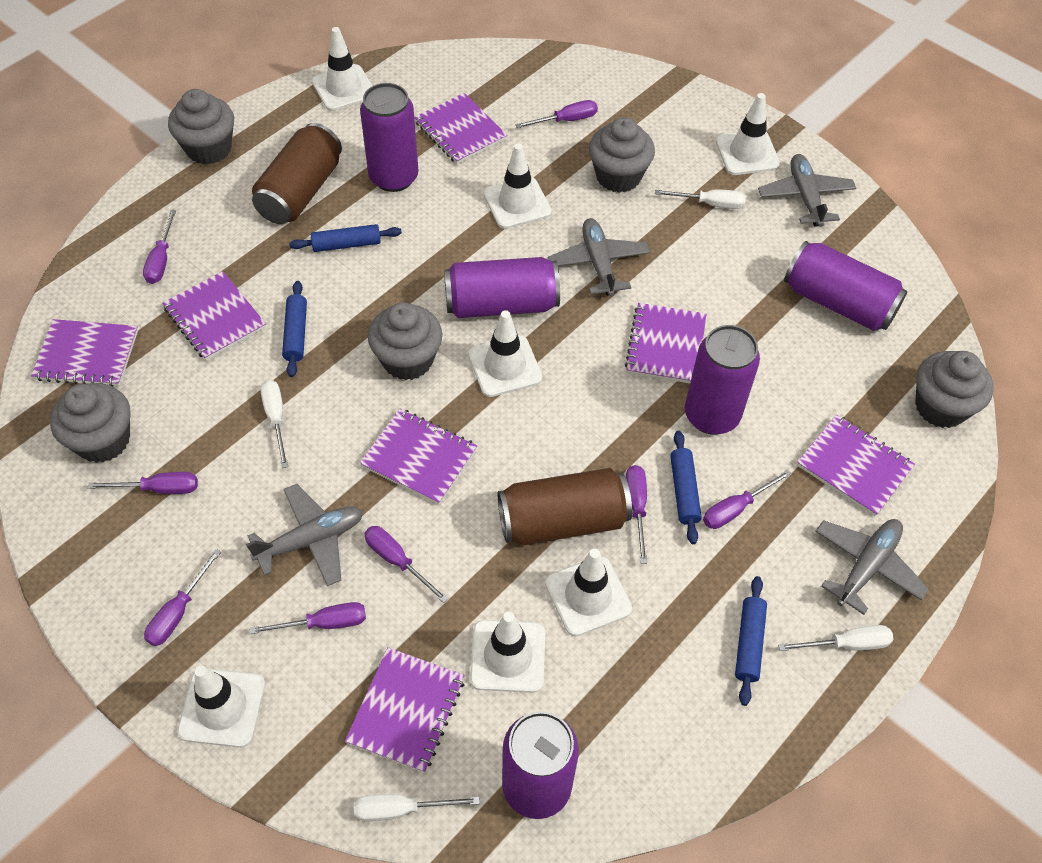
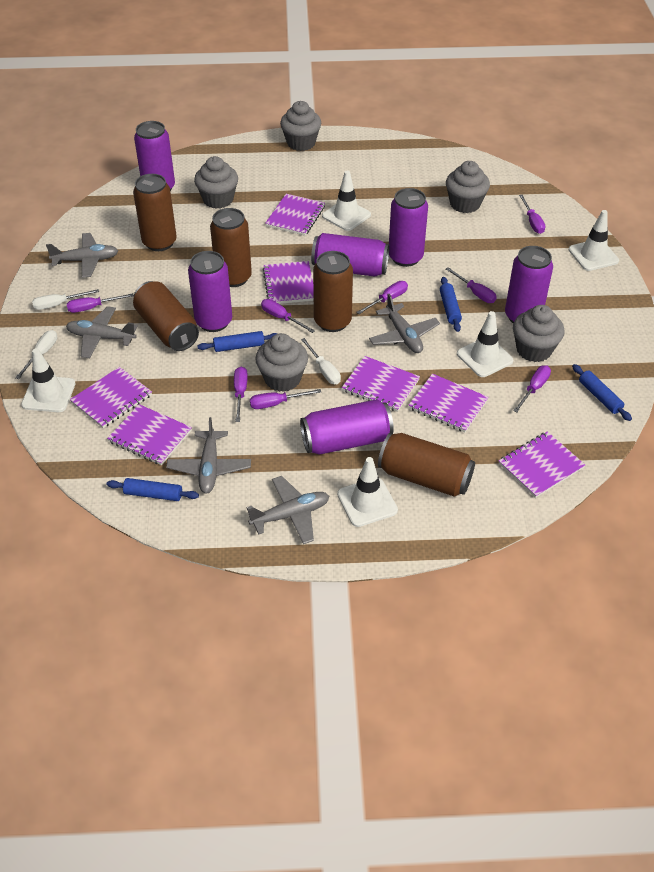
brown can: 2 -> 5
grey plane: 4 -> 5
purple can: 5 -> 6
white screwdriver: 4 -> 3
white traffic cone: 7 -> 5

